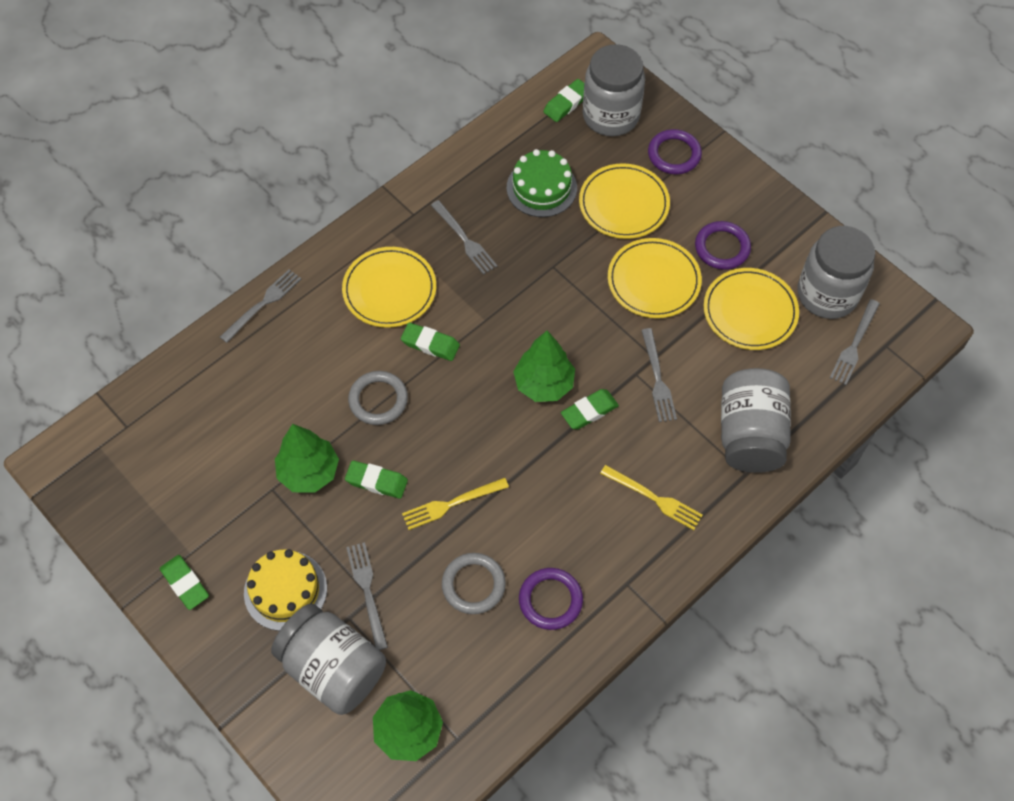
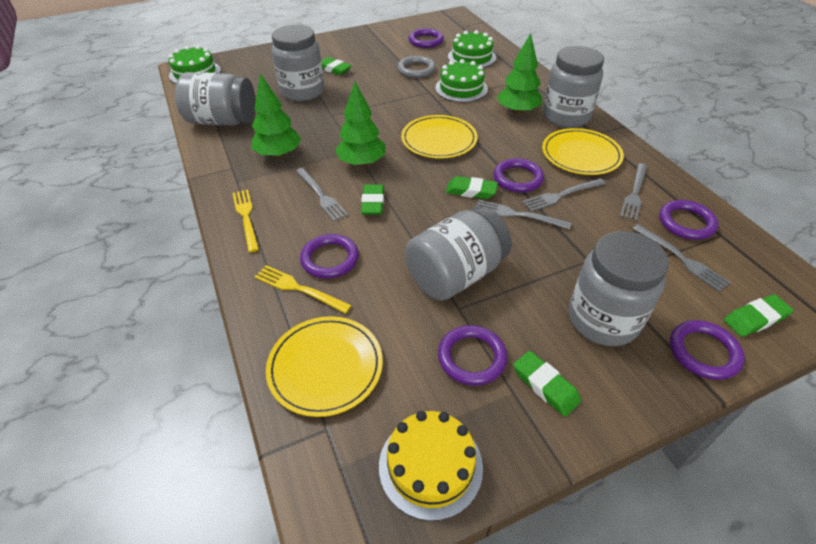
green cake: 1 -> 3
grey jar: 4 -> 5
grey ring: 2 -> 1
purple ring: 3 -> 6
yellow plate: 4 -> 3

